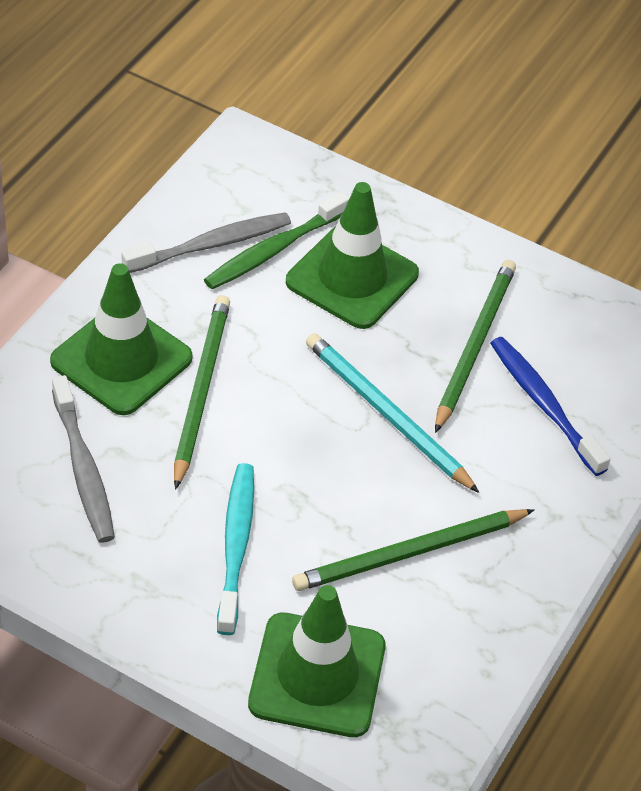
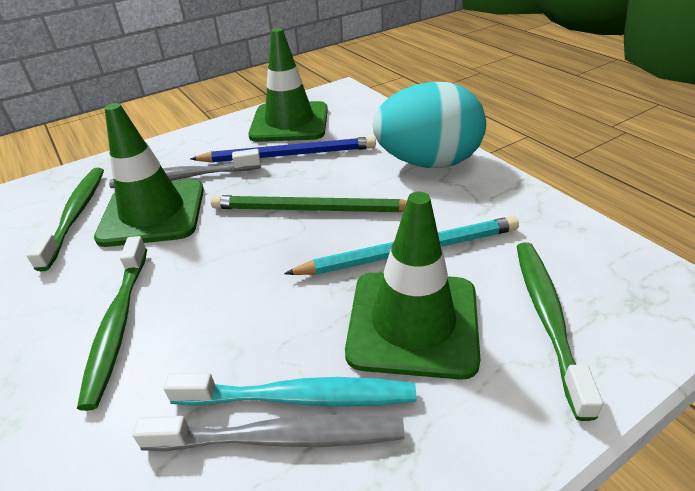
blue pencil: 0 -> 1
blue toothbrush: 1 -> 0
green pencil: 3 -> 1
green toothbrush: 1 -> 3
turquoise egg: 0 -> 1

